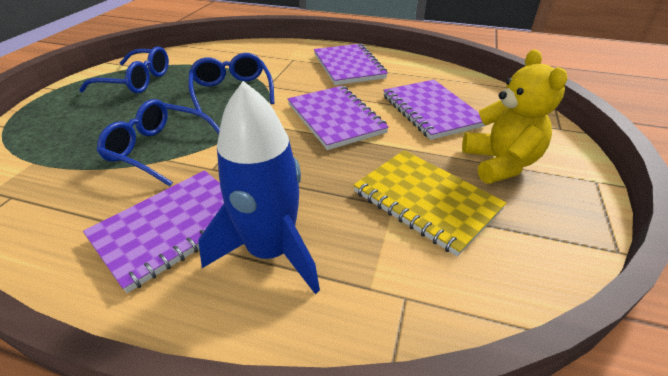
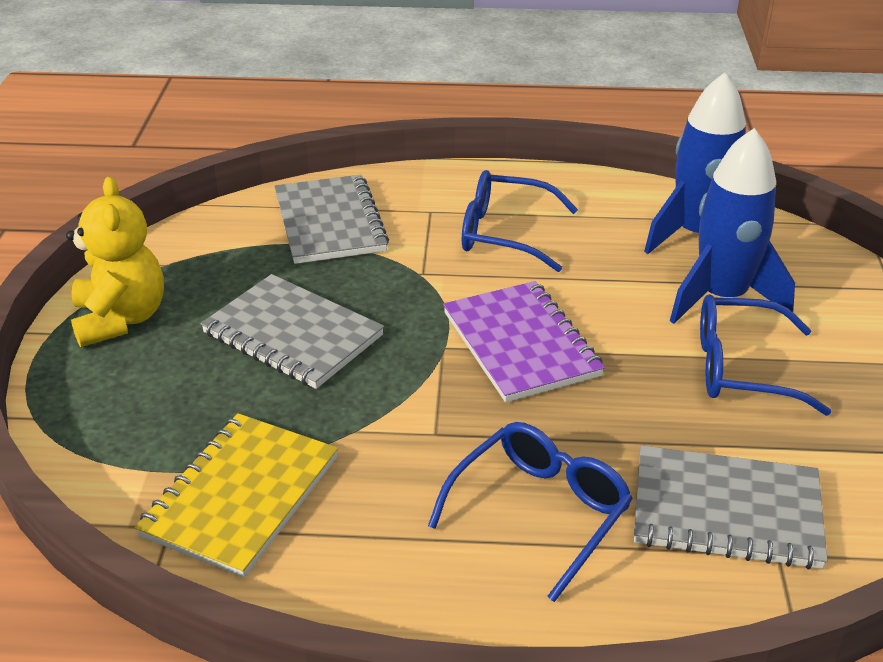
blue rocket: 1 -> 2
grey notebook: 0 -> 3
purple notebook: 4 -> 1

